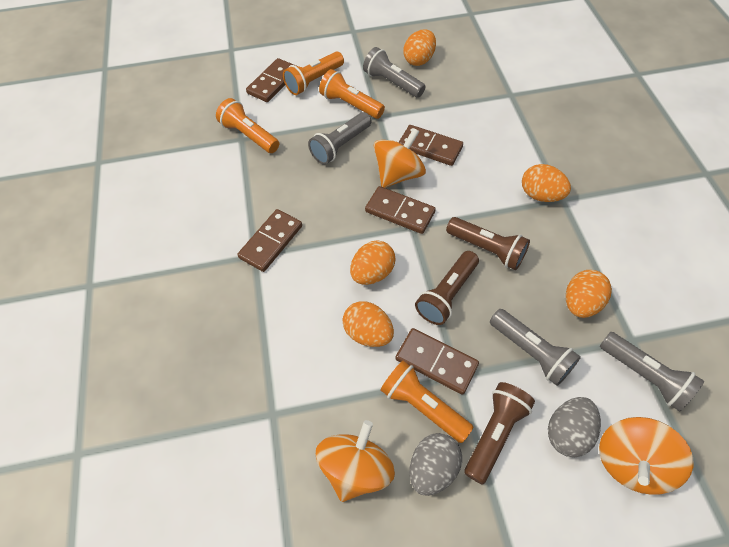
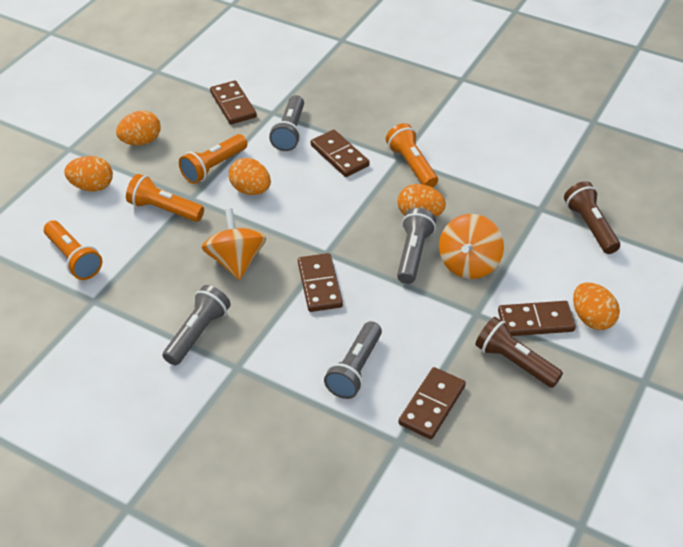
brown flashlight: 3 -> 2
grey egg: 2 -> 0
orange spinning top: 3 -> 2

